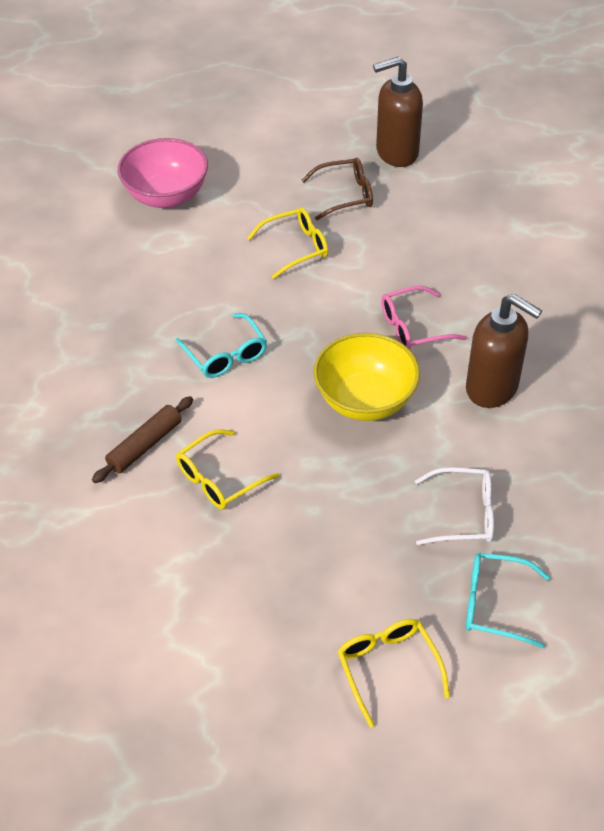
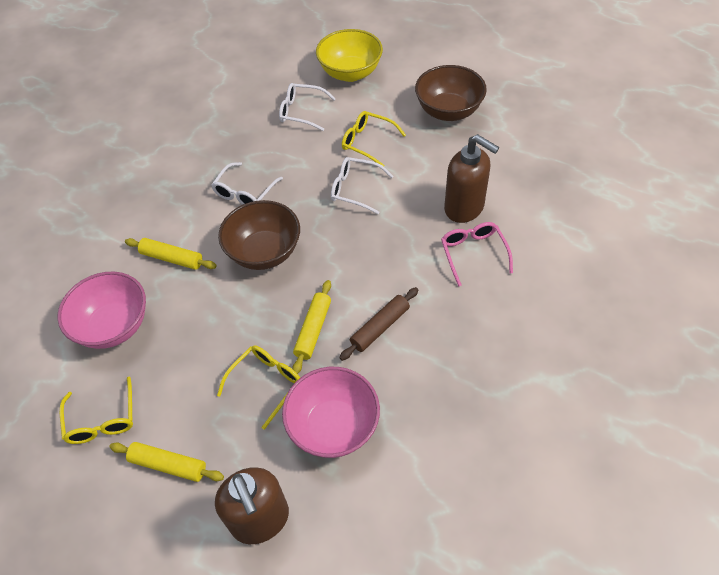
brown bowl: 0 -> 2
brown glasses: 1 -> 0
pink bowl: 1 -> 2
turquoise glasses: 2 -> 0
white glasses: 1 -> 3
yellow rolling pin: 0 -> 3

